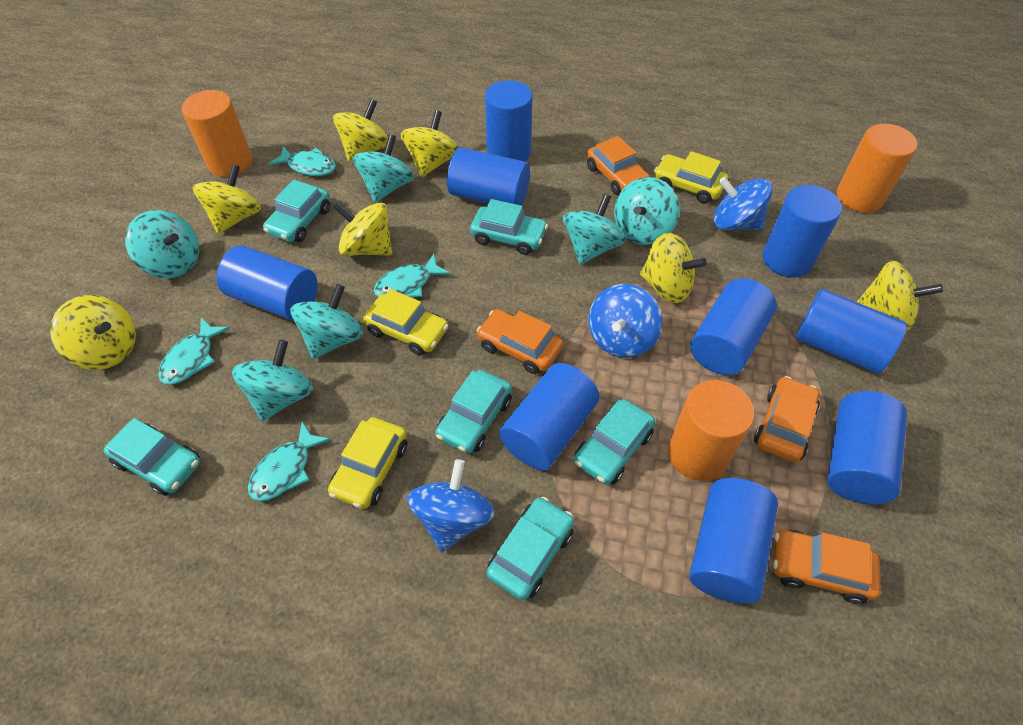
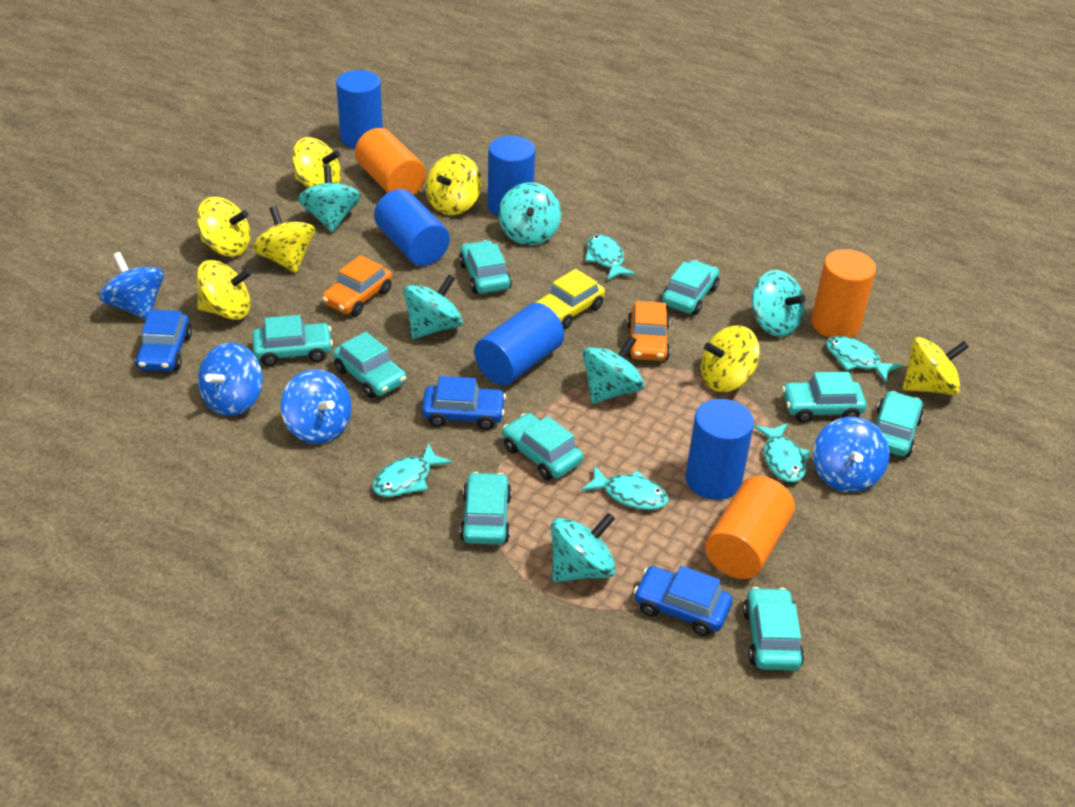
blue car: 0 -> 3
blue cylinder: 9 -> 5
blue spinning top: 3 -> 4
orange car: 4 -> 2
turquoise car: 6 -> 9
turquoise fish: 4 -> 5
yellow car: 3 -> 1

